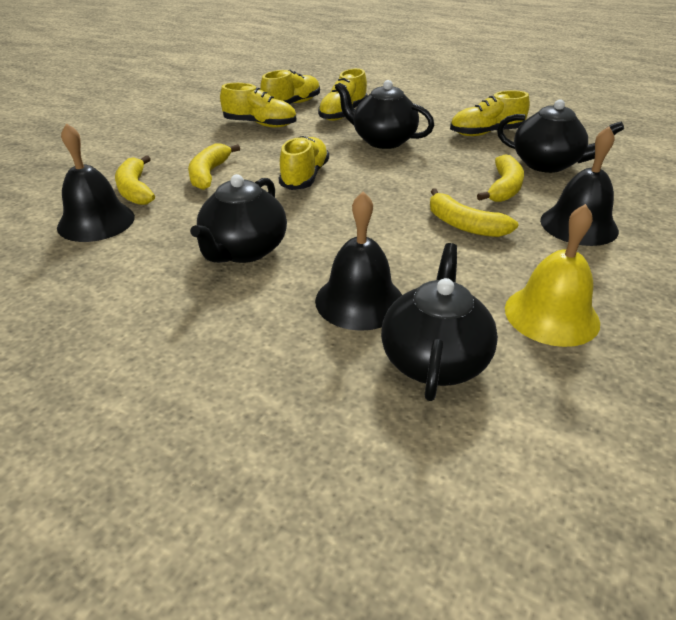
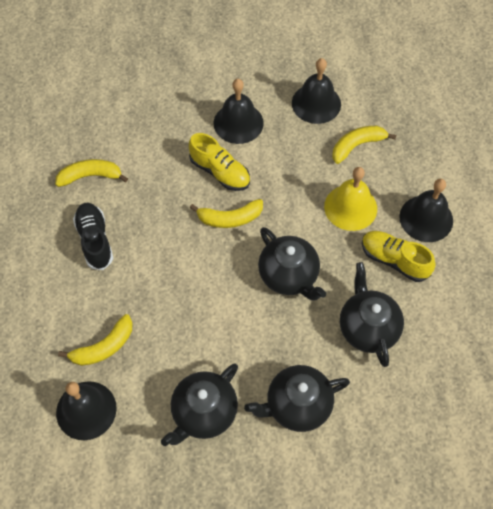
black bell: 3 -> 4
black shoe: 0 -> 1
yellow shoe: 5 -> 2

